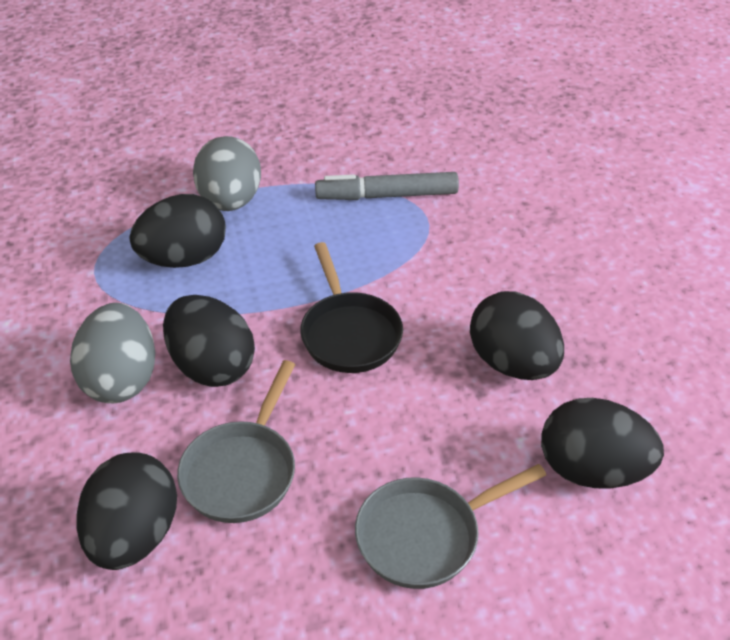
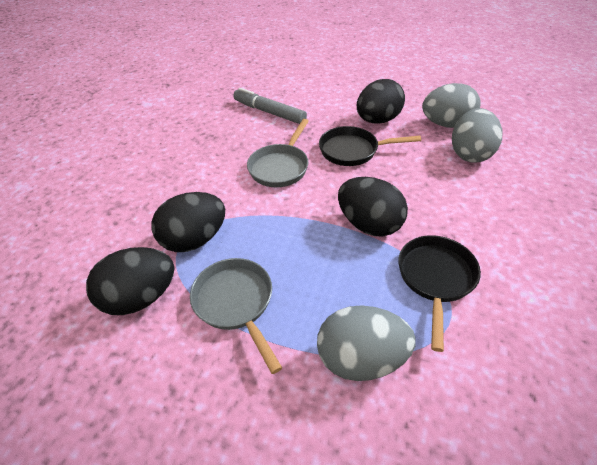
black egg: 5 -> 4
black pan: 1 -> 2
grey egg: 2 -> 3

